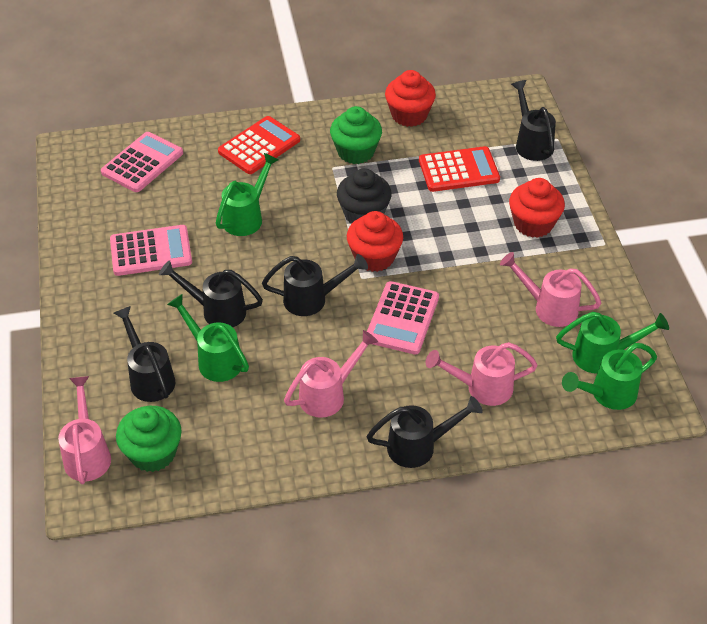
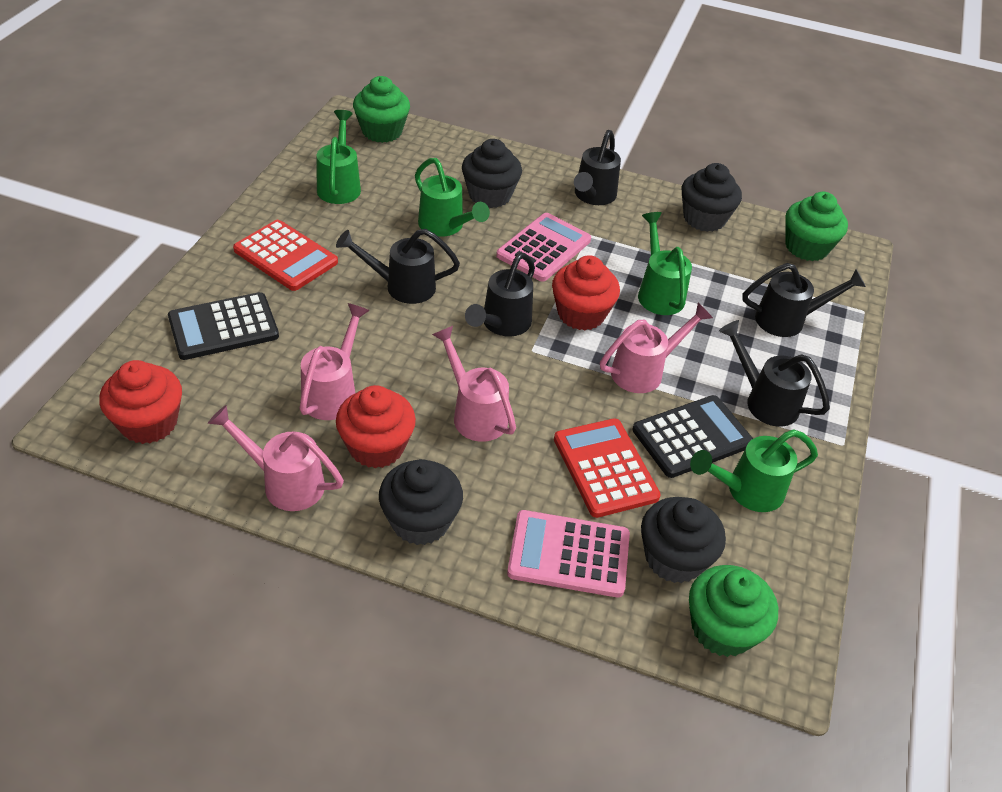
black calculator: 0 -> 2
black cupcake: 1 -> 4
green cupcake: 2 -> 3
pink calculator: 3 -> 2

